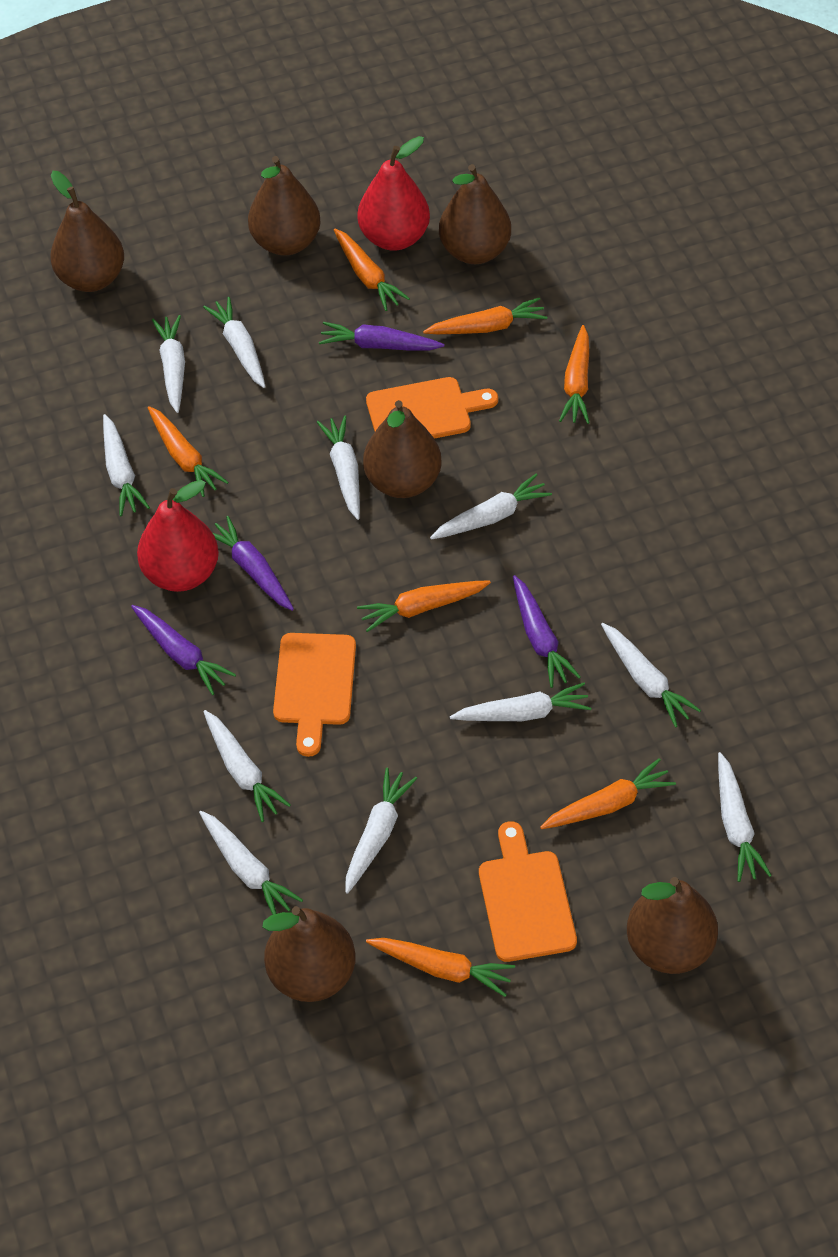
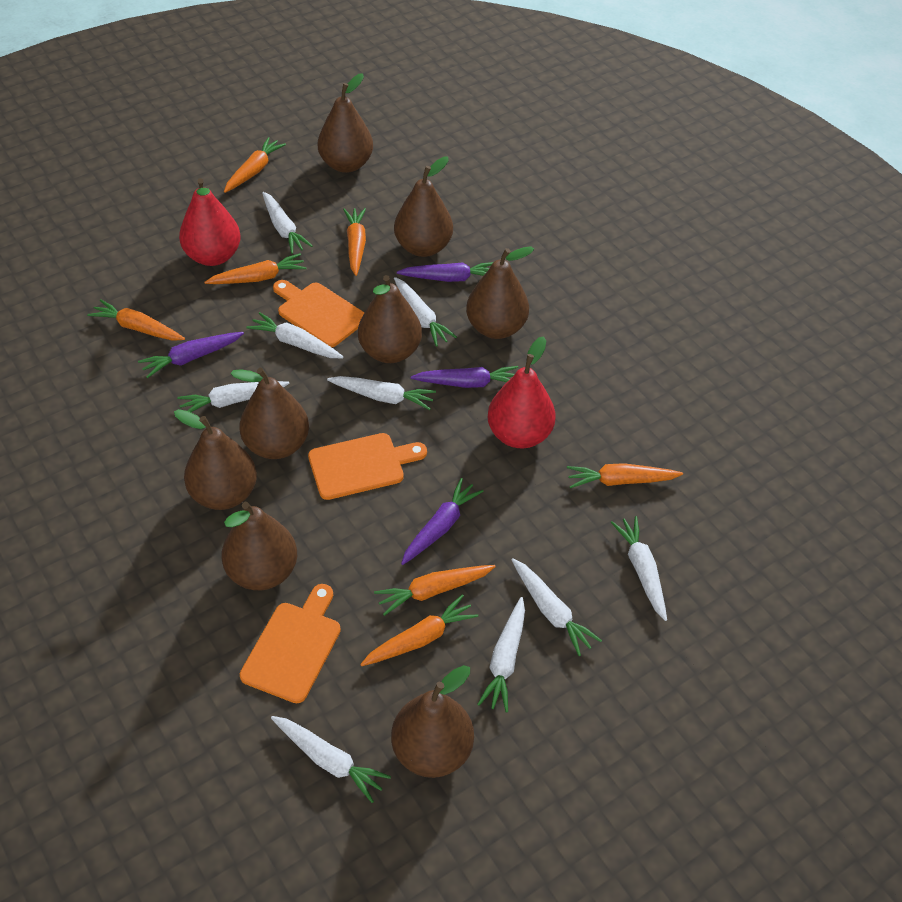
brown pear: 6 -> 8
white carrot: 11 -> 9

